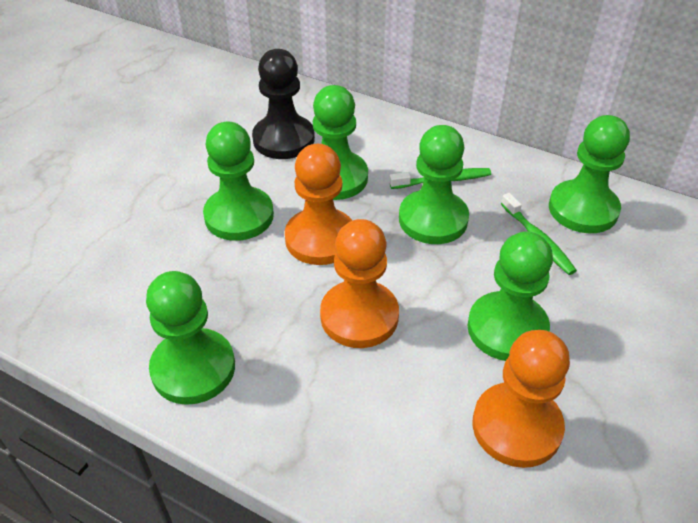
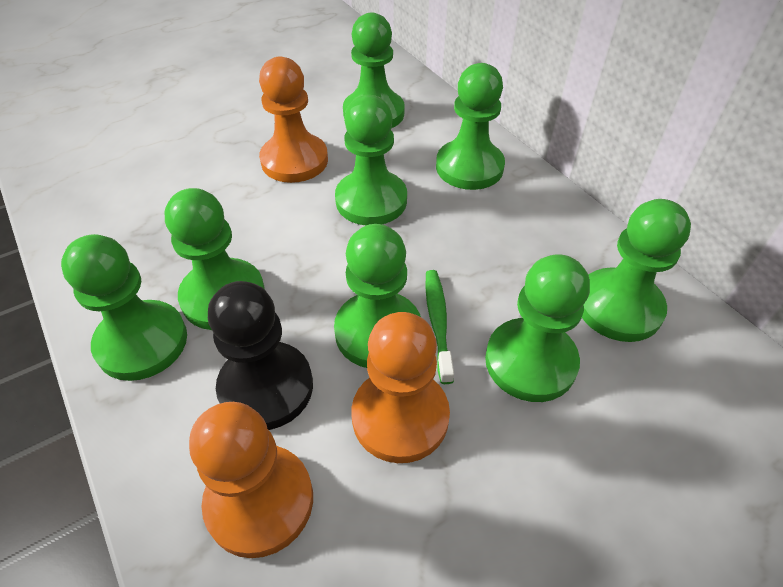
green pawn: 6 -> 8
green toothbrush: 2 -> 1

